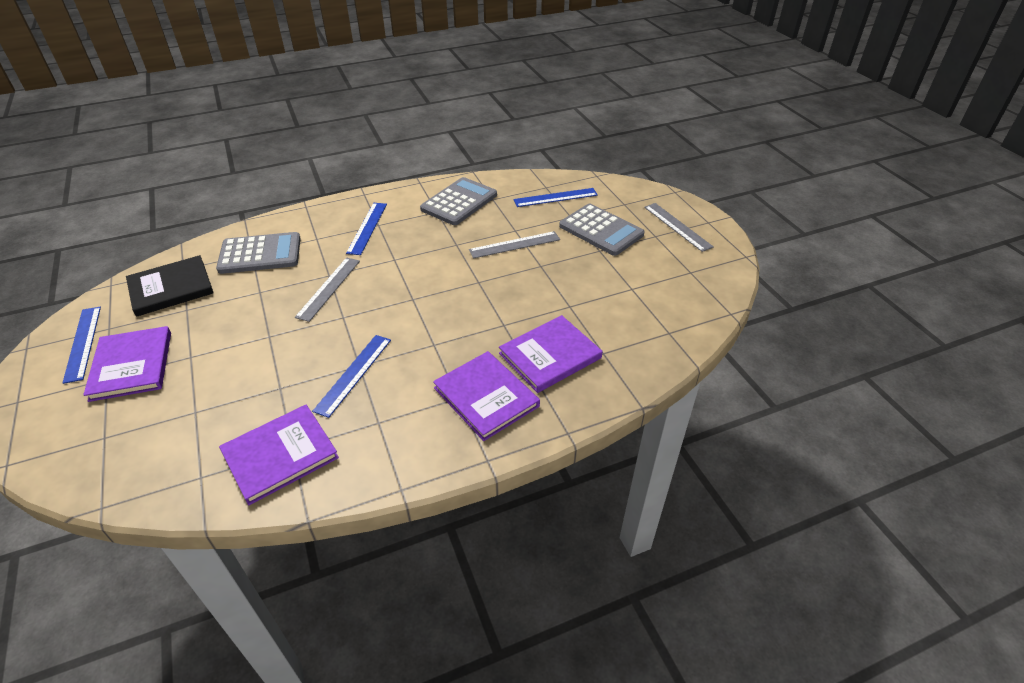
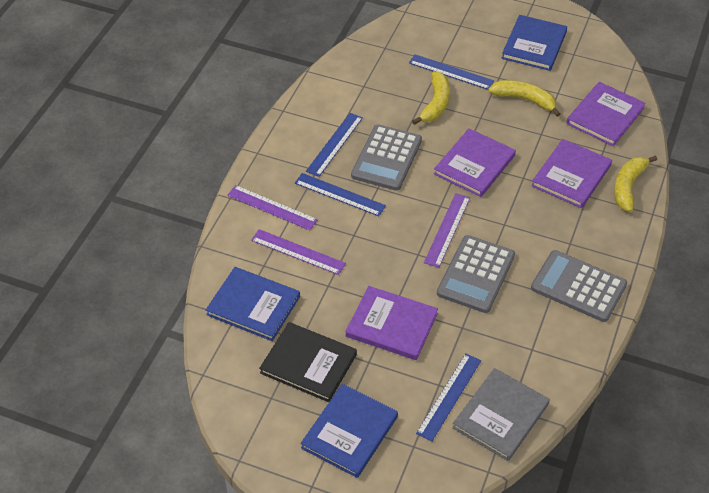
blue book: 0 -> 3
grey book: 0 -> 1
grey ruler: 3 -> 0
purple ruler: 0 -> 3
yellow banana: 0 -> 3

